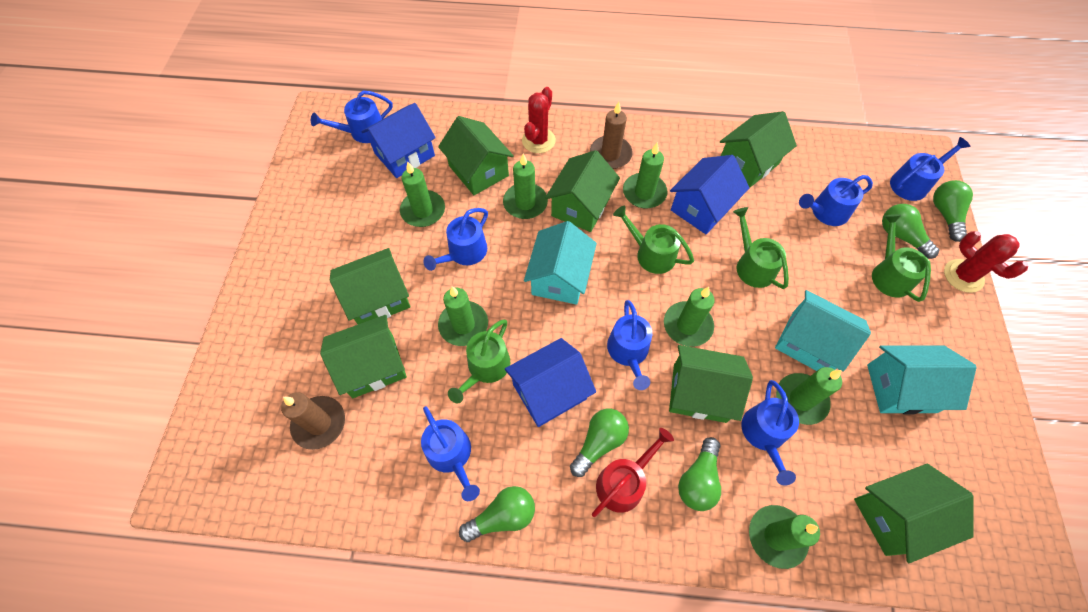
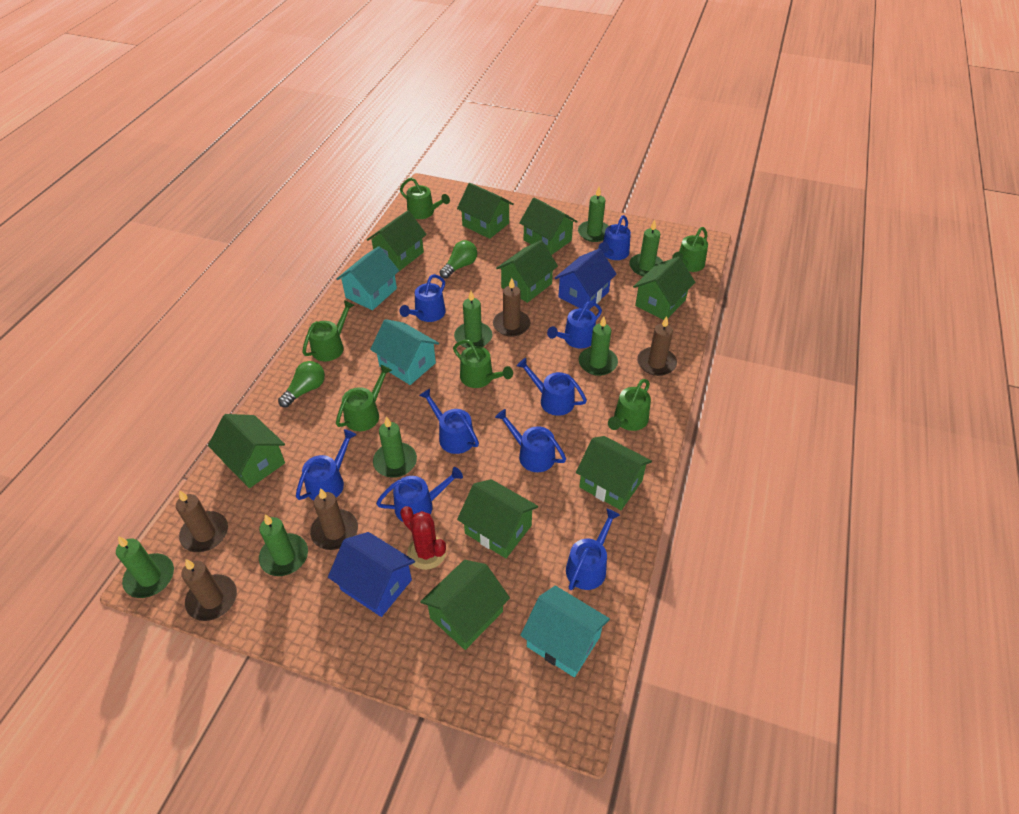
blue house: 3 -> 2
blue watering can: 7 -> 9
brown candle: 2 -> 5
green house: 7 -> 9
green light bulb: 5 -> 2
green watering can: 4 -> 6
red cactus: 2 -> 1
red watering can: 1 -> 0

